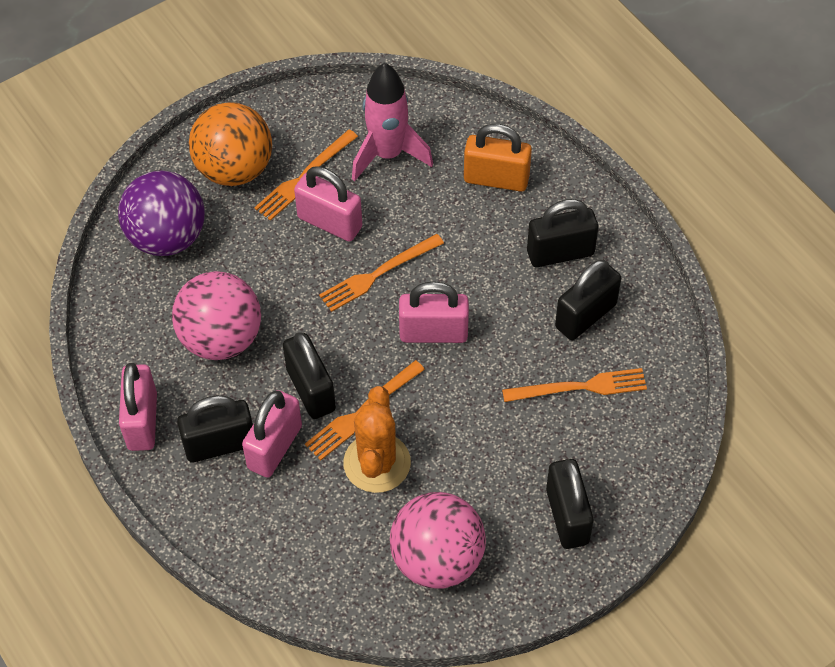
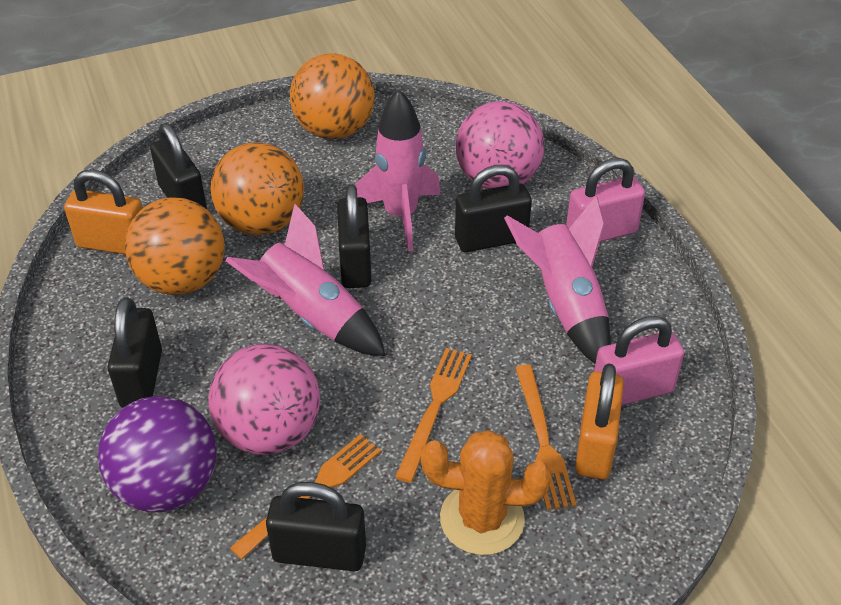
orange ball: 1 -> 3
orange fork: 4 -> 3
orange padlock: 1 -> 2
pink padlock: 4 -> 2
pink rocket: 1 -> 3

